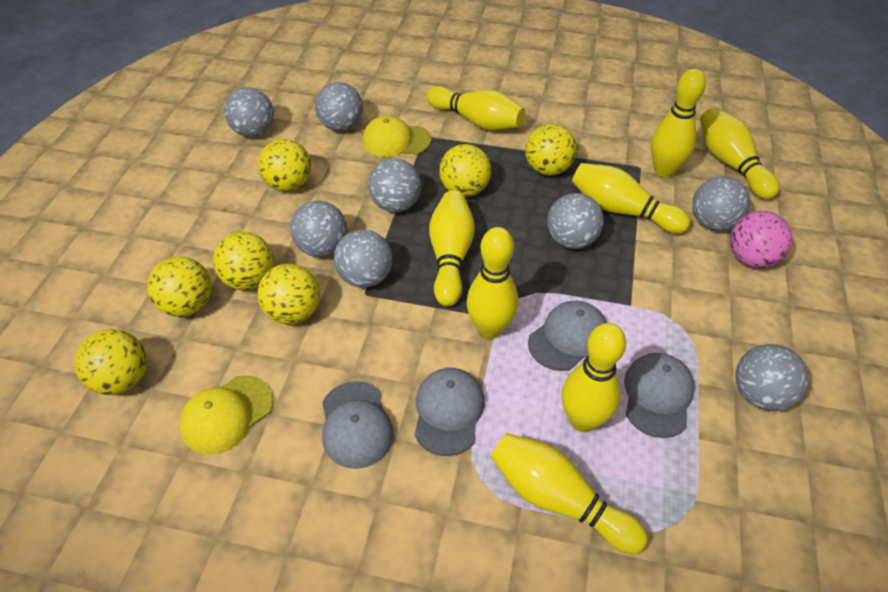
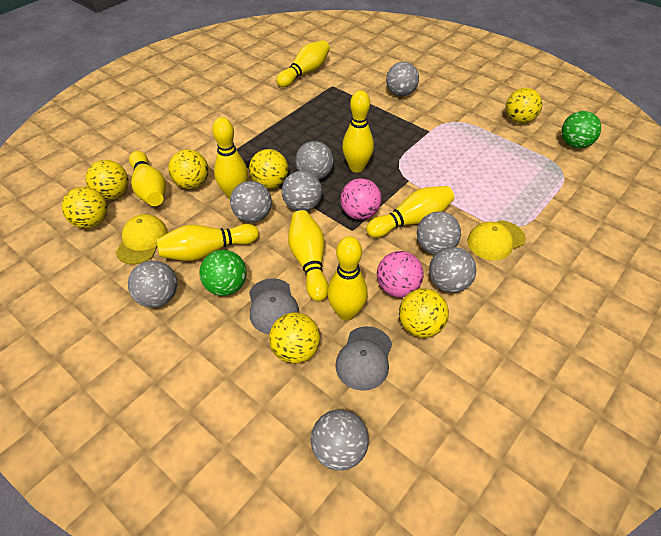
green ball: 0 -> 2
grey cap: 4 -> 2
pink ball: 1 -> 2

